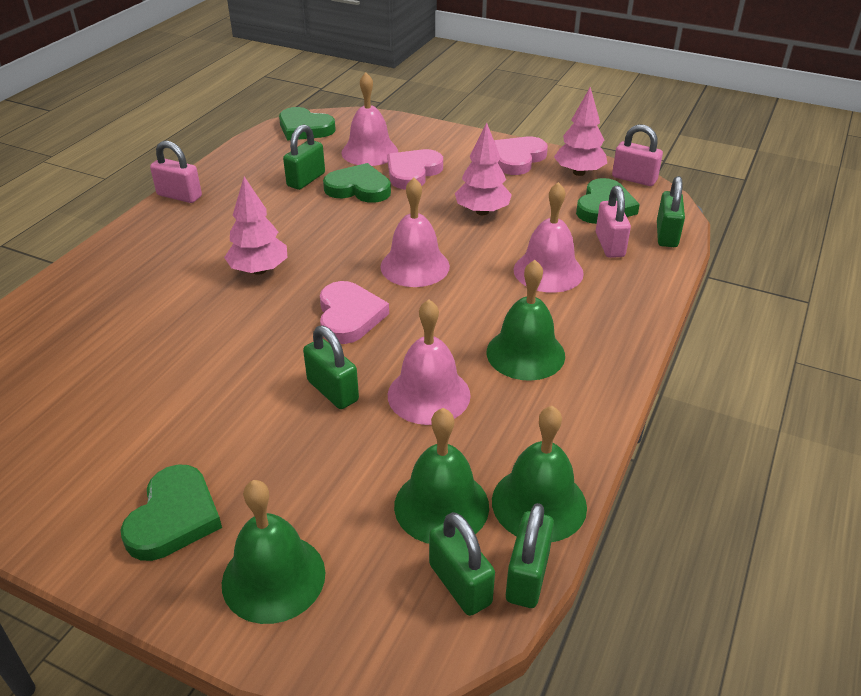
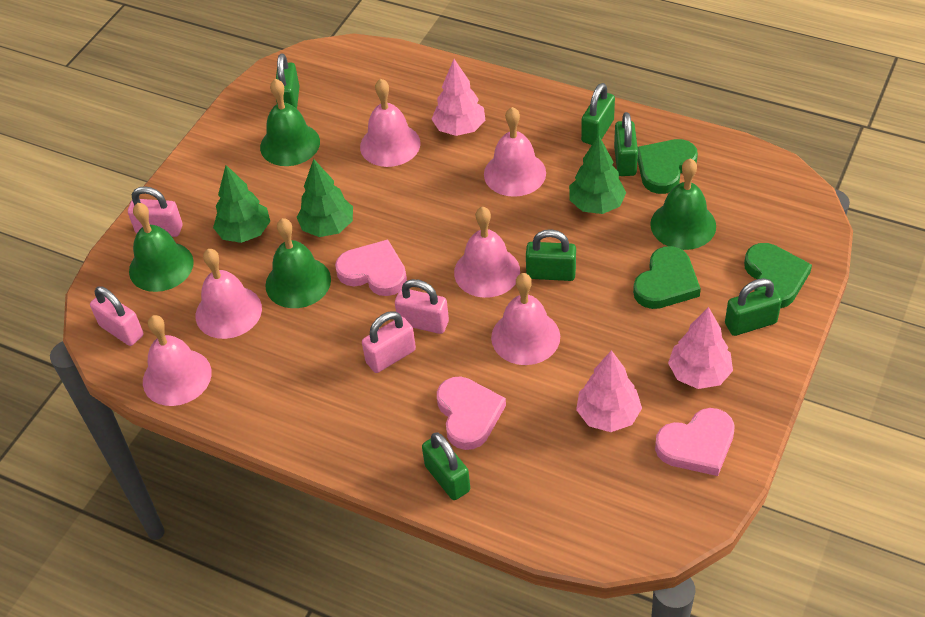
green heart: 4 -> 3
green padlock: 5 -> 6
green tree: 0 -> 3
pink bell: 4 -> 6
pink padlock: 3 -> 4

